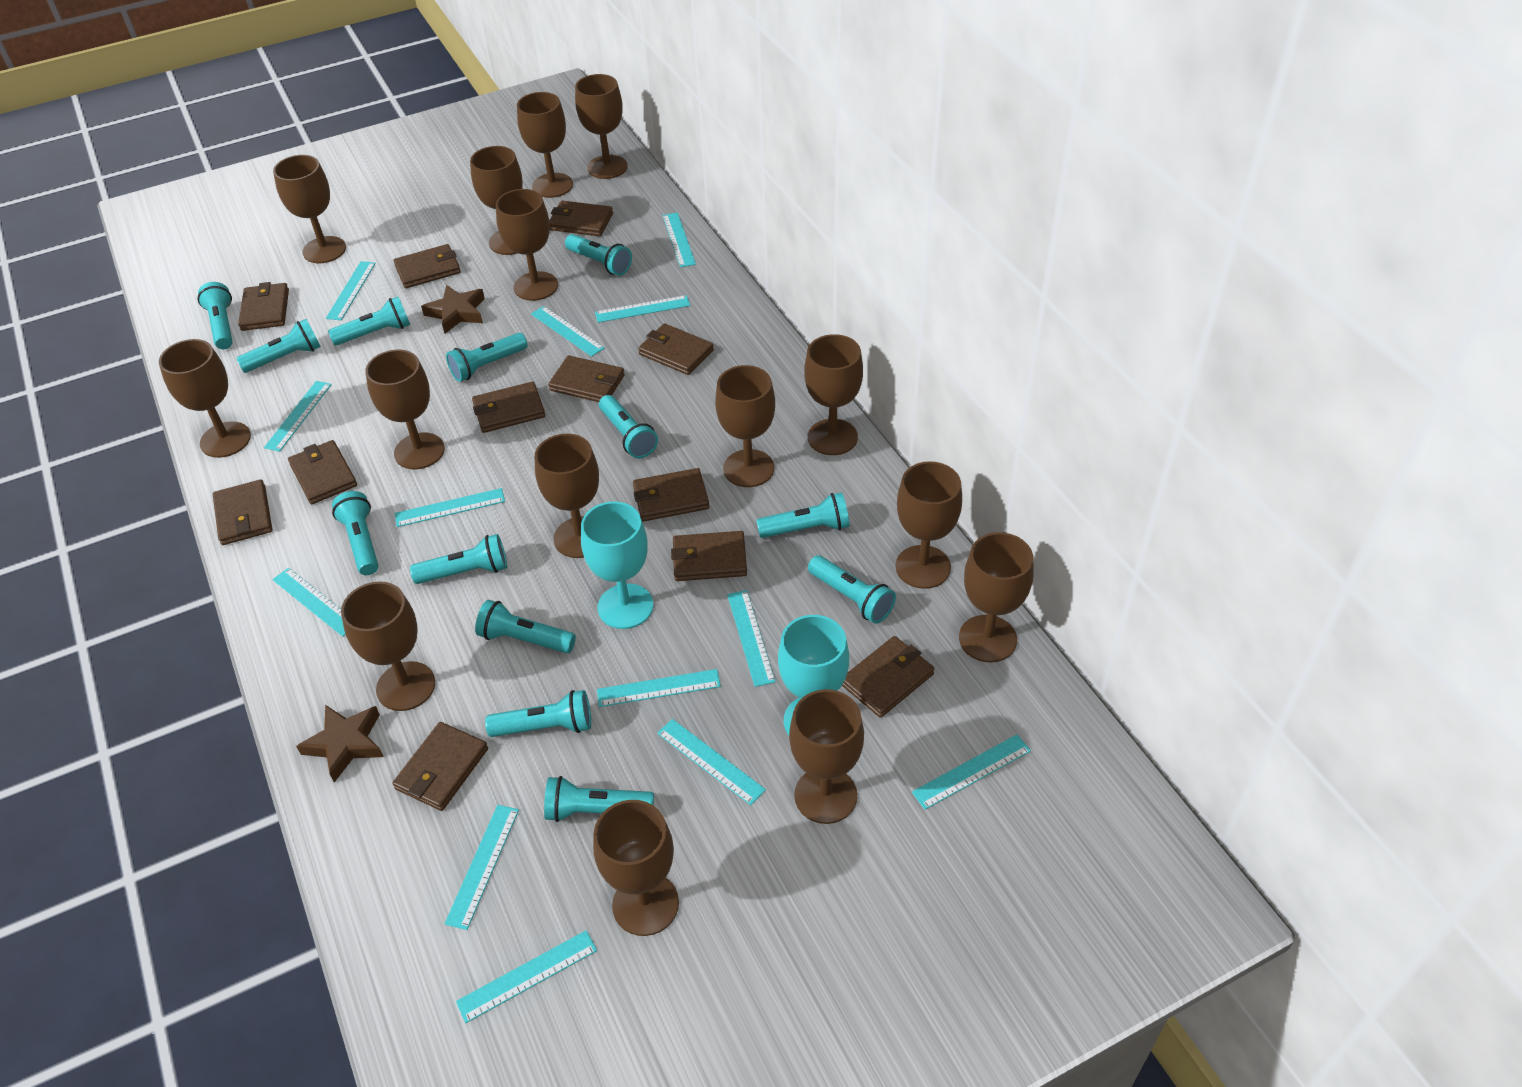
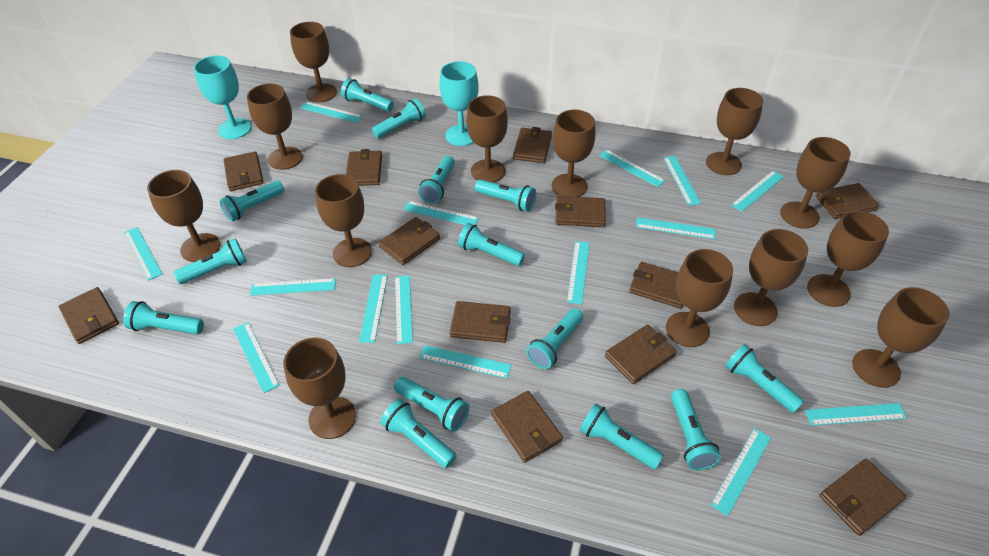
brown goblet: 15 -> 13
brown star: 2 -> 0
turquoise flashlight: 13 -> 14
turquoise ruler: 13 -> 15

